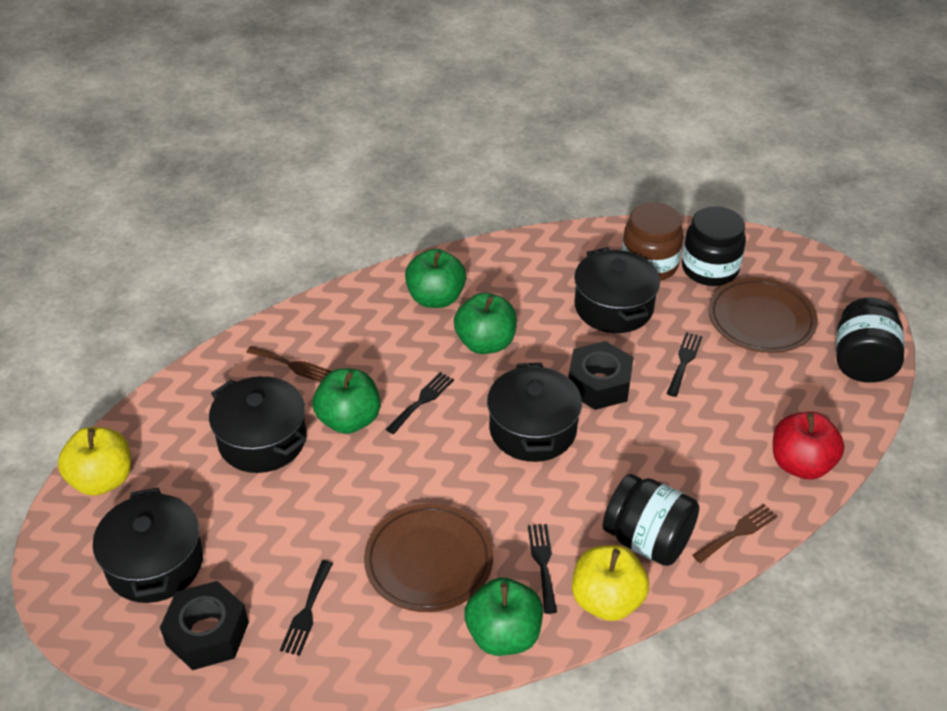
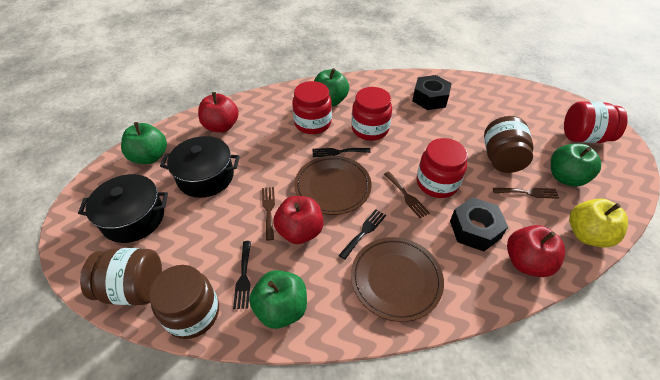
black fork: 4 -> 3
black jar: 3 -> 0
black pot: 4 -> 2
brown fork: 2 -> 3
brown jar: 1 -> 3
red apple: 1 -> 3
red jar: 0 -> 4
yellow apple: 2 -> 1

